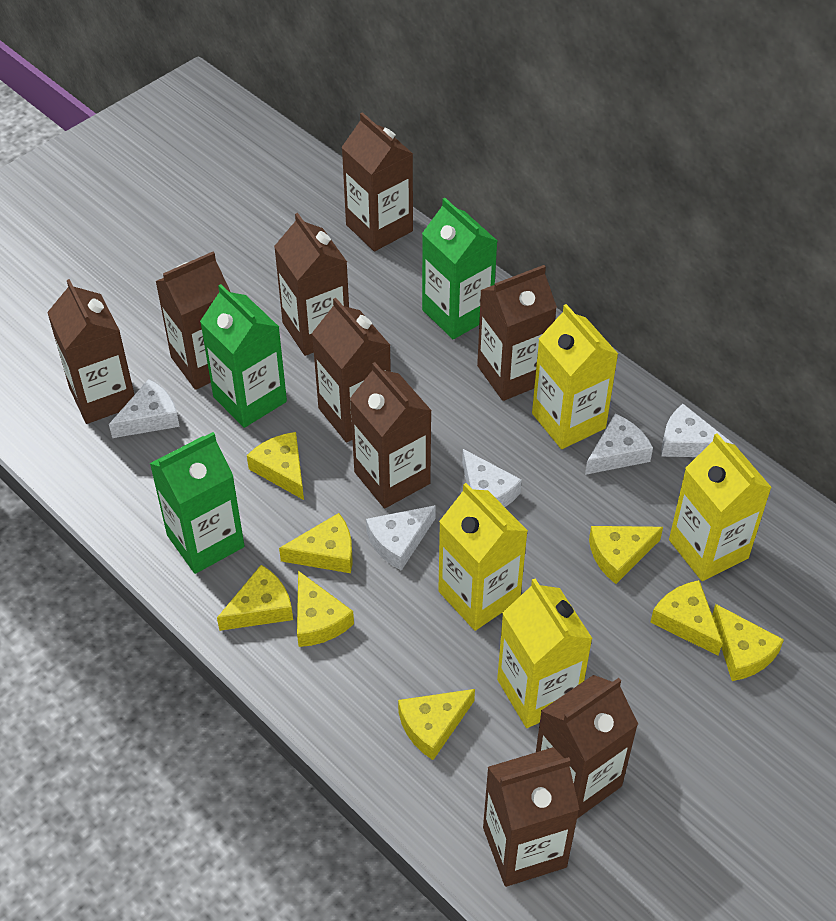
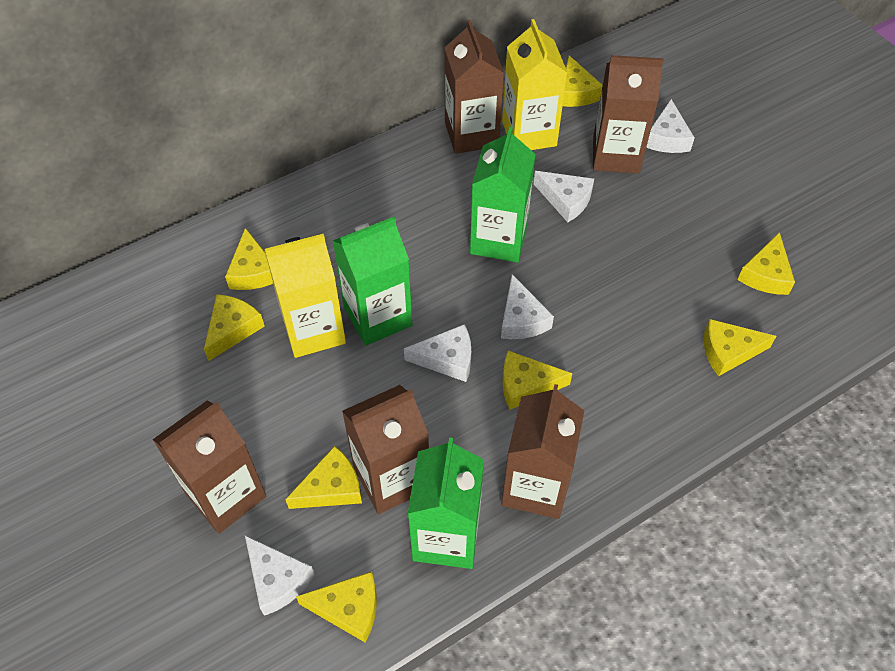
brown carton: 9 -> 5
yellow carton: 4 -> 2

